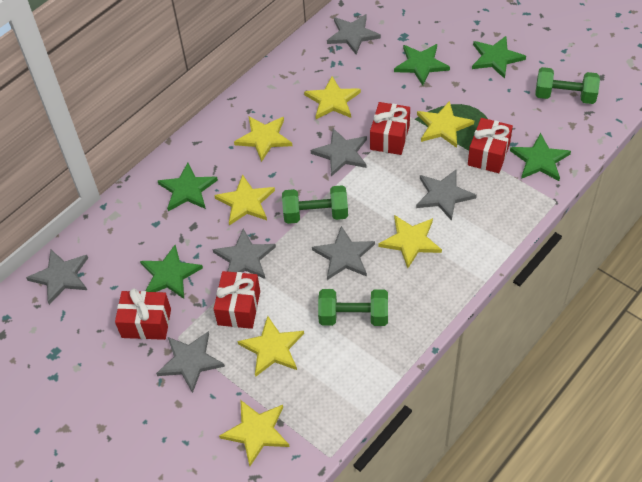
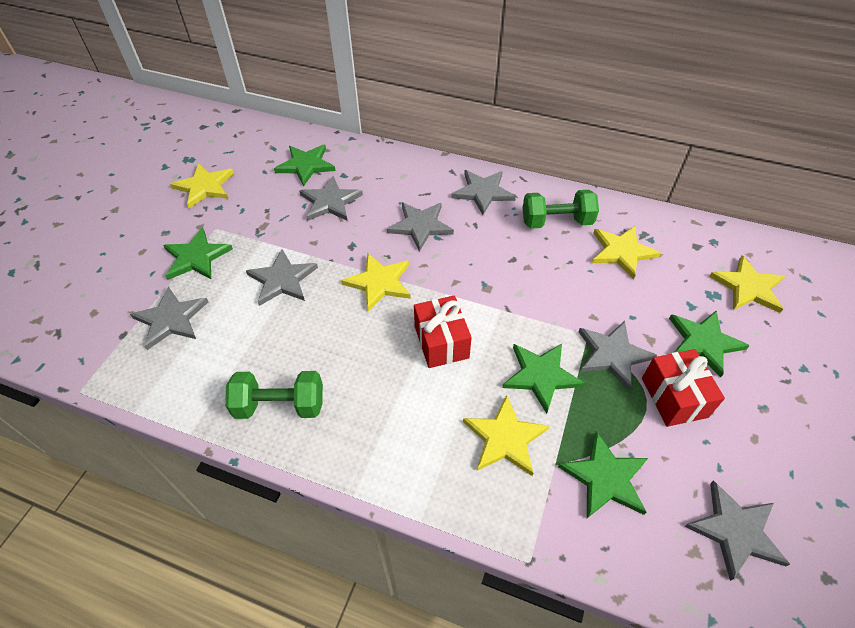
green dumbbell: 3 -> 2
red gift: 4 -> 2
yellow star: 7 -> 5

